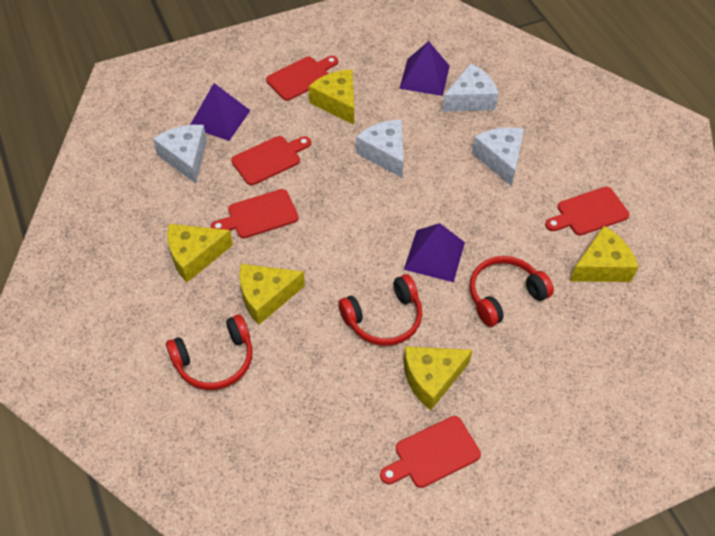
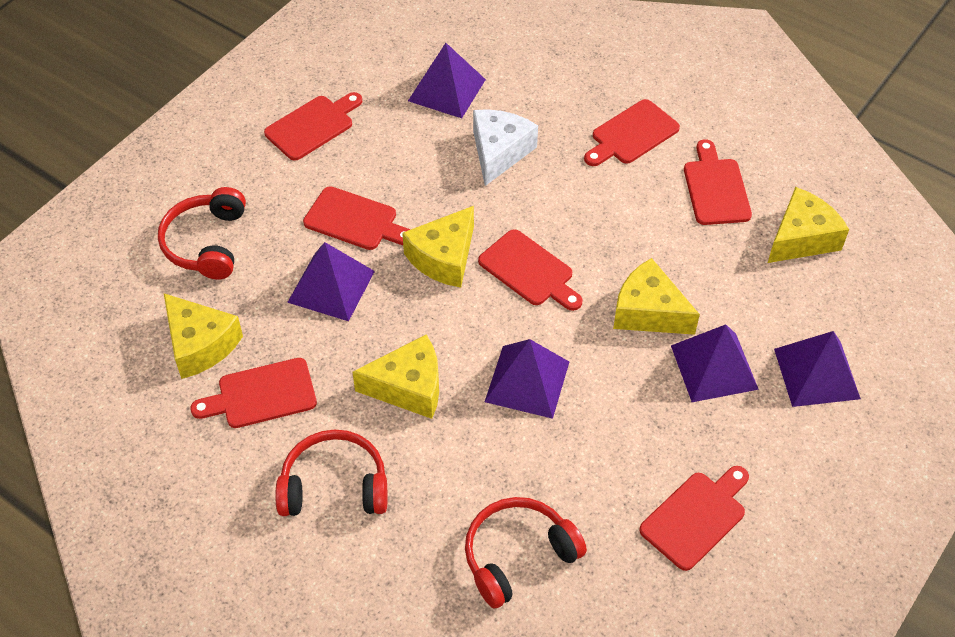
purple pyramid: 3 -> 5
red cutting board: 5 -> 7
white cheese: 4 -> 1

